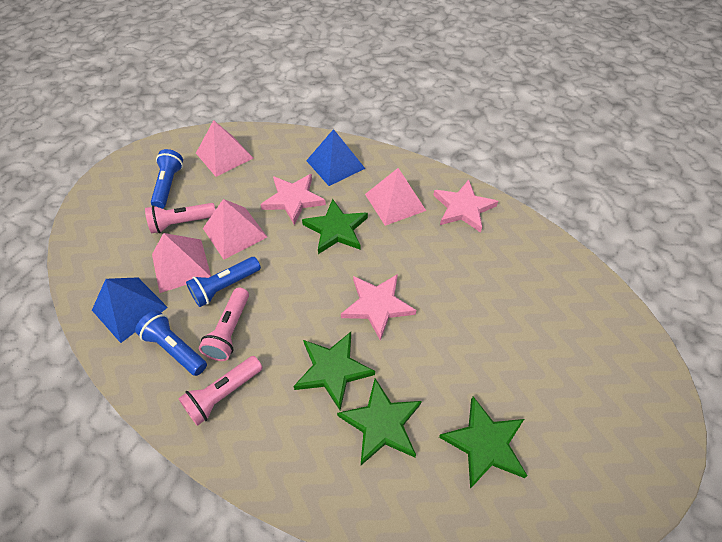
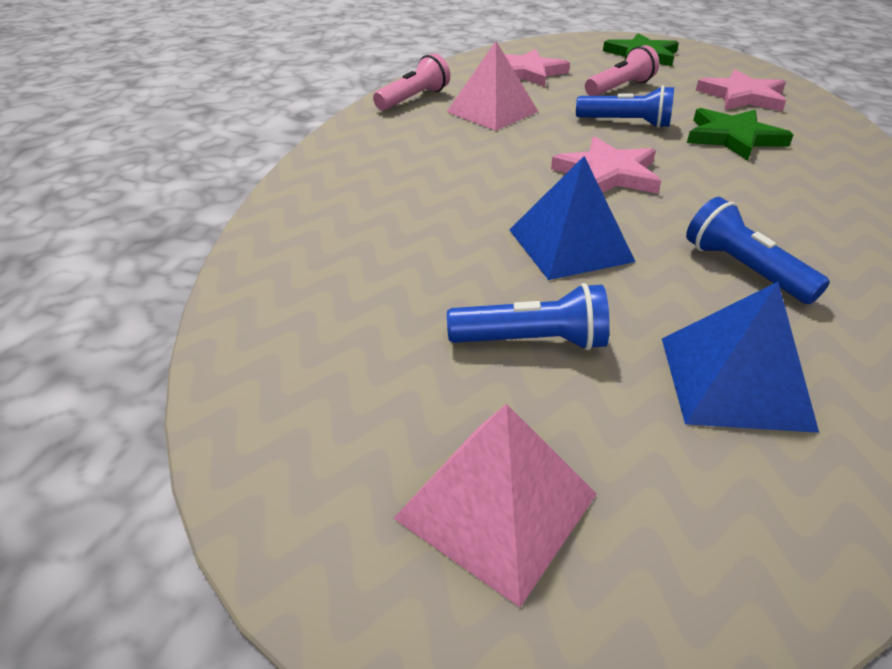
green star: 4 -> 2
pink flashlight: 3 -> 2
pink pyramid: 4 -> 2

